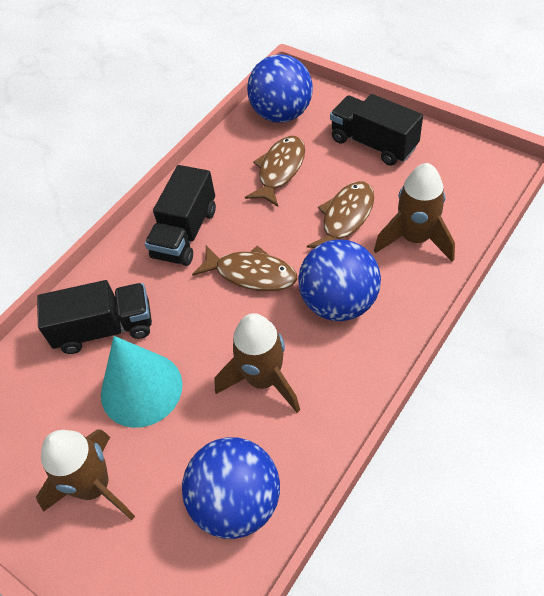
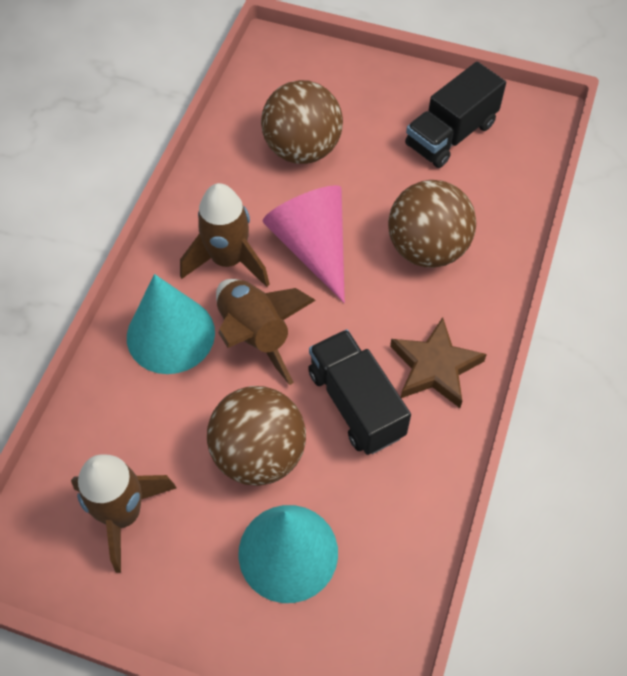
black truck: 3 -> 2
blue ball: 3 -> 0
brown ball: 0 -> 3
brown fish: 3 -> 0
brown star: 0 -> 1
pink cone: 0 -> 1
turquoise cone: 1 -> 2

